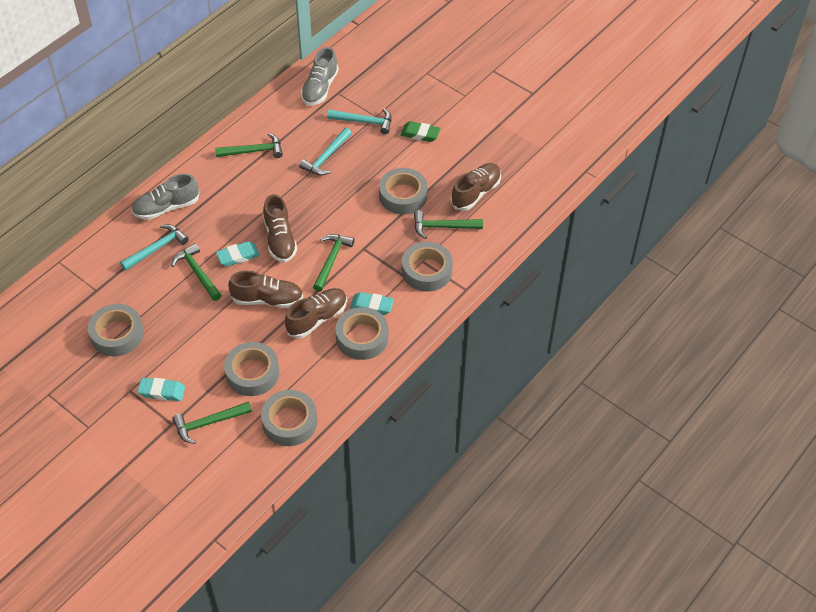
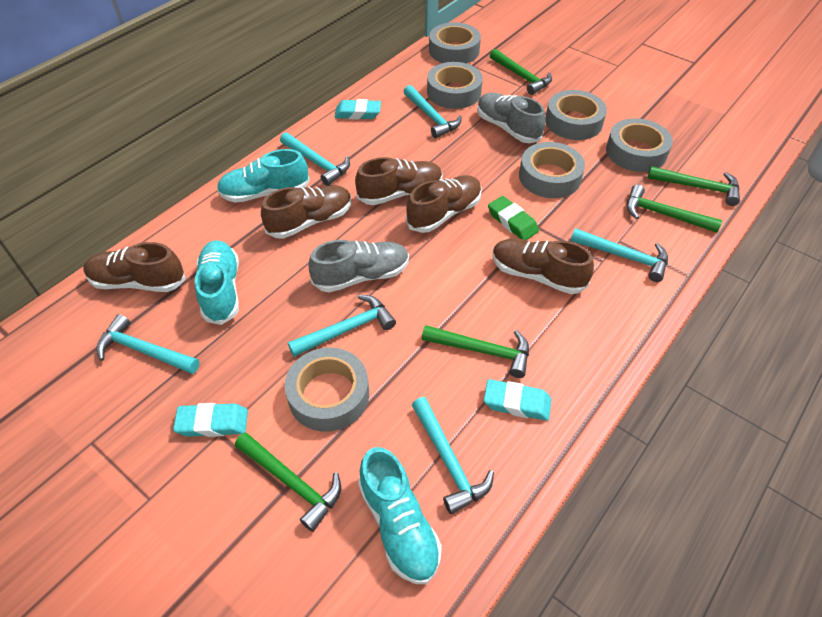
brown shoe: 4 -> 5
turquoise hammer: 3 -> 6
turquoise shoe: 0 -> 3

